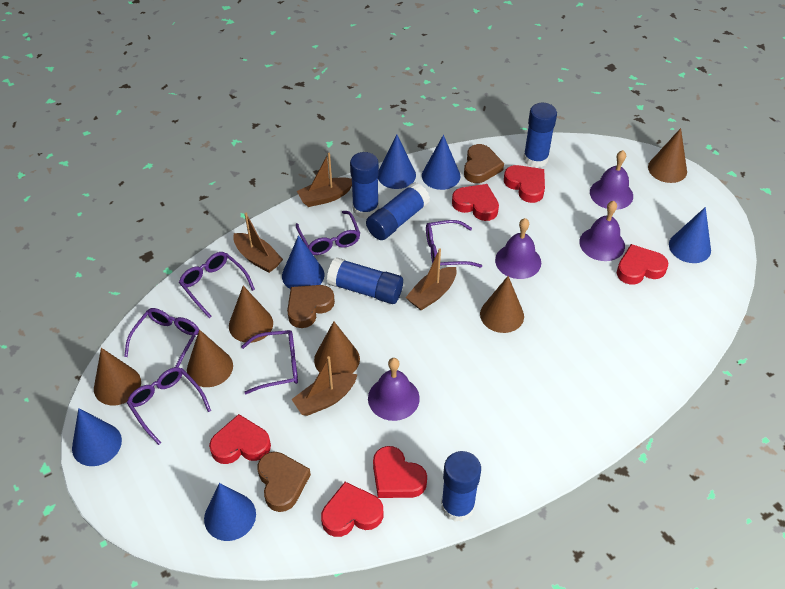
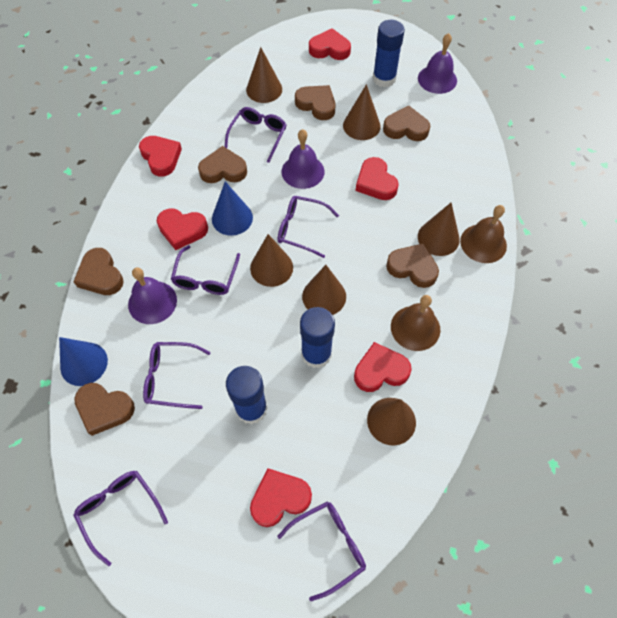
blue cone: 6 -> 2
blue glue stick: 5 -> 3
brown bell: 0 -> 2
brown boat: 4 -> 0
brown heart: 3 -> 6
purple bell: 4 -> 3

